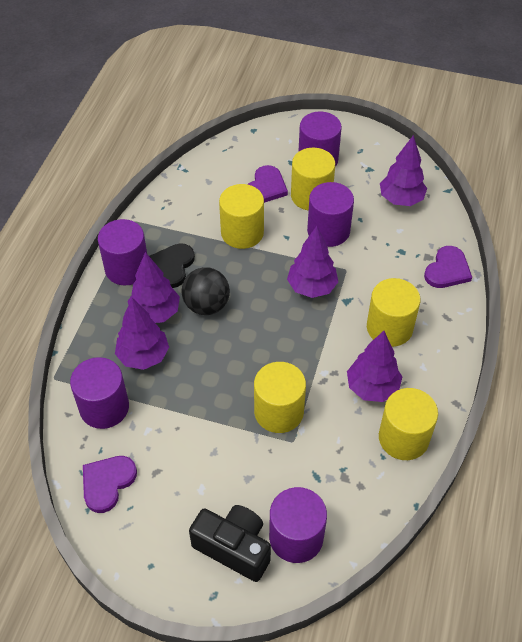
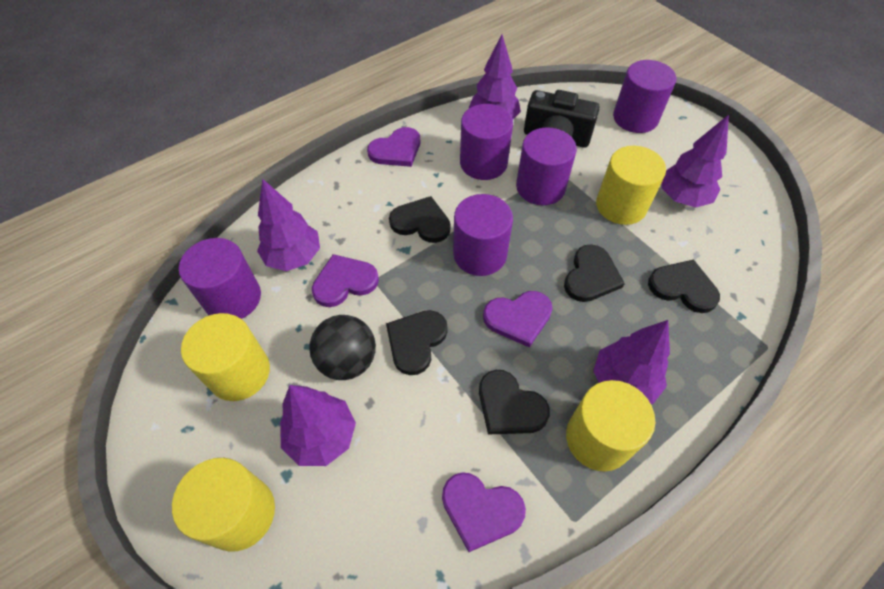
black heart: 1 -> 5
purple heart: 3 -> 4
yellow cylinder: 5 -> 4

